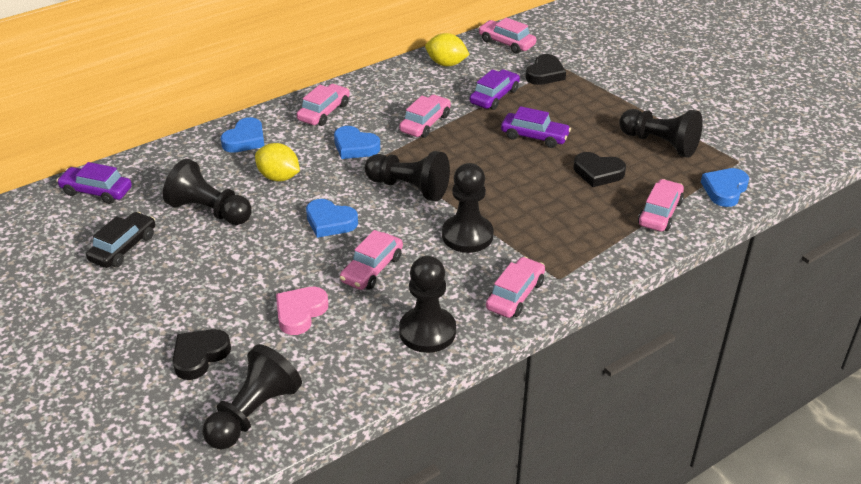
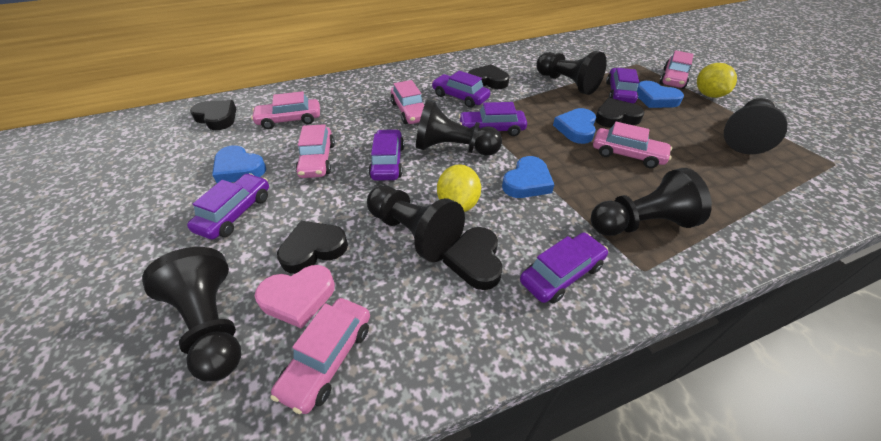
black car: 1 -> 0
black heart: 3 -> 5
purple car: 3 -> 6

